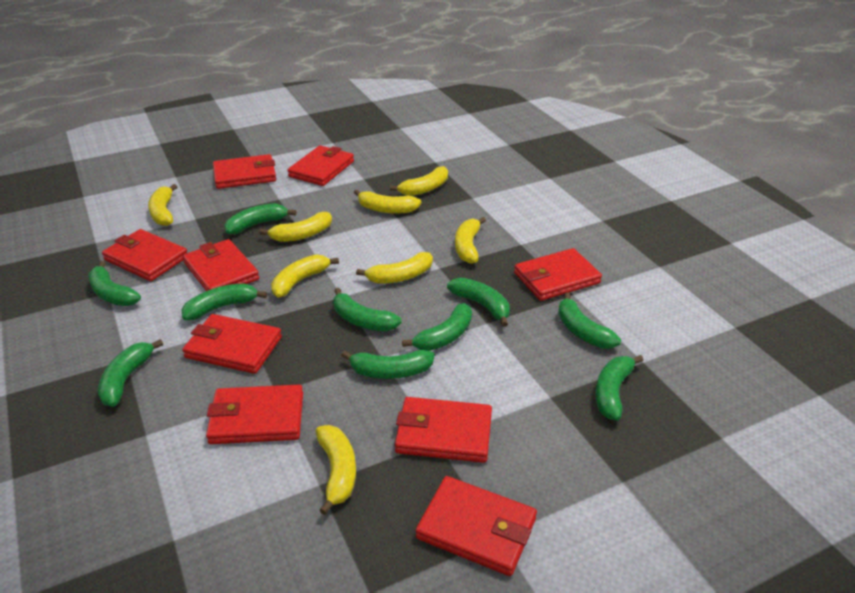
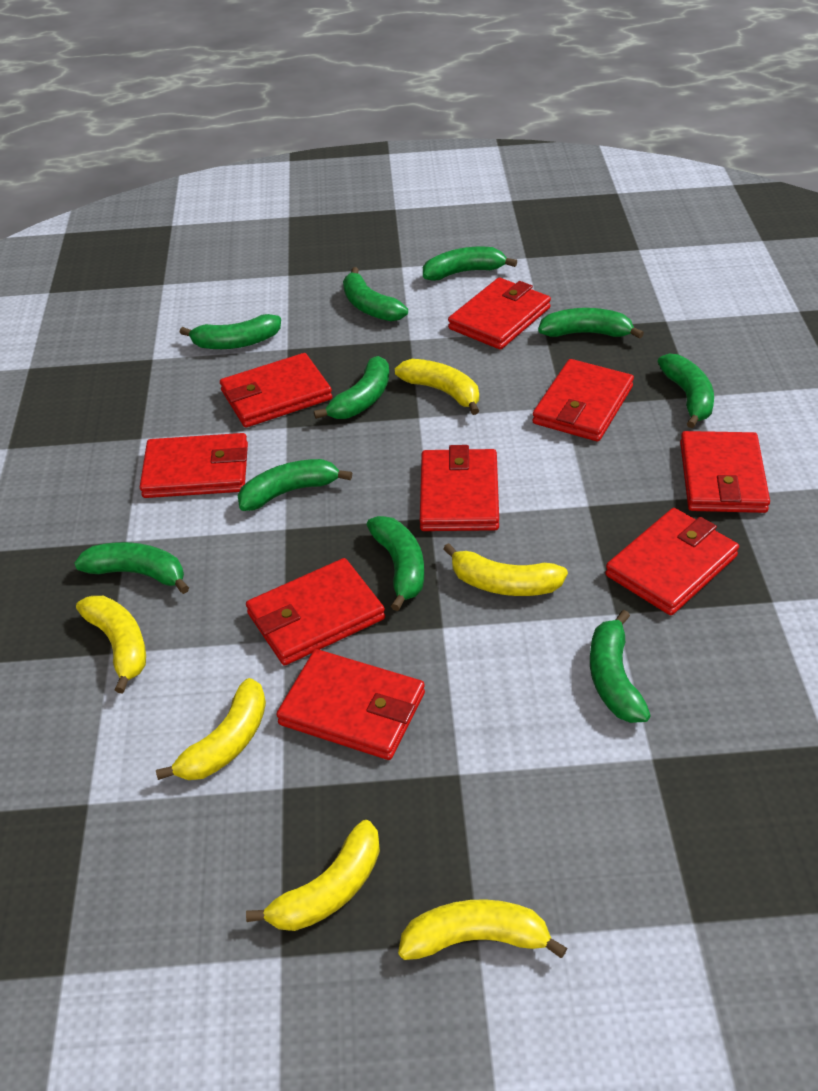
yellow banana: 8 -> 6

